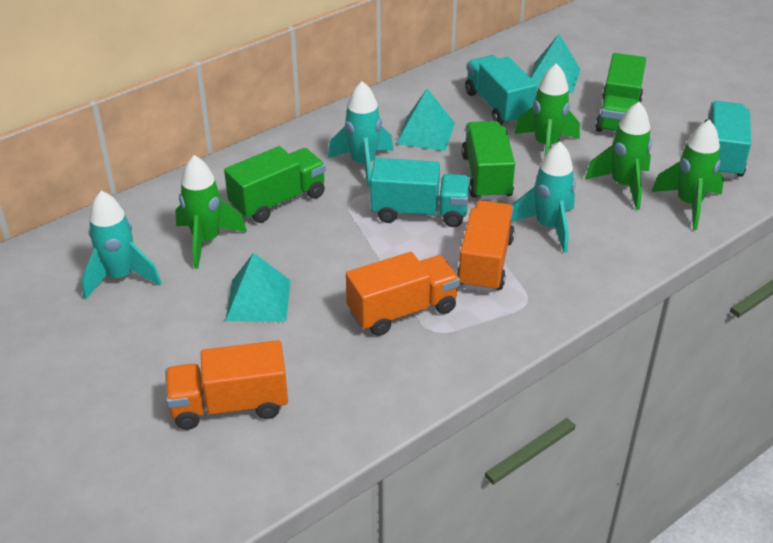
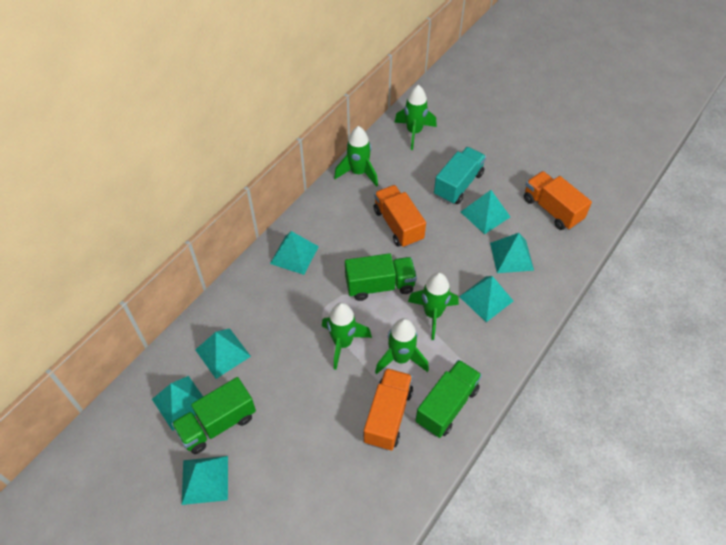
green rocket: 4 -> 5
turquoise pyramid: 3 -> 7
turquoise rocket: 3 -> 0
turquoise truck: 3 -> 1

